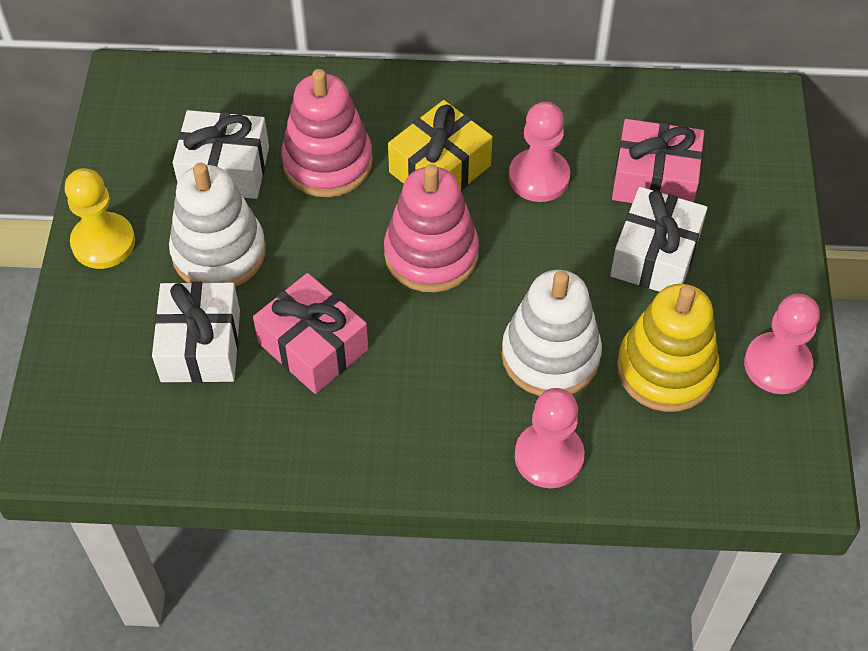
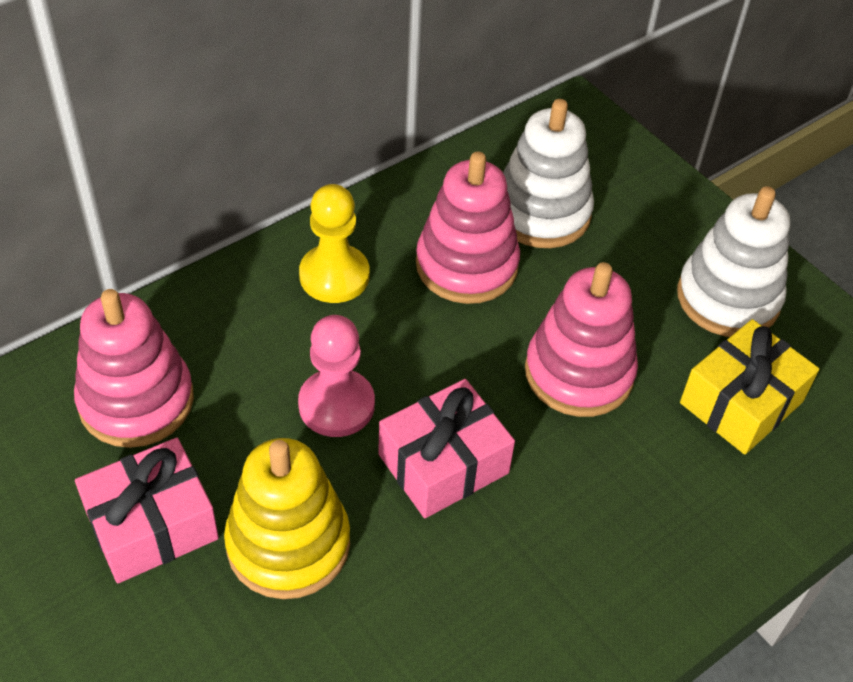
pink pawn: 3 -> 1
pink stacking toy: 2 -> 3
white gift: 3 -> 0

